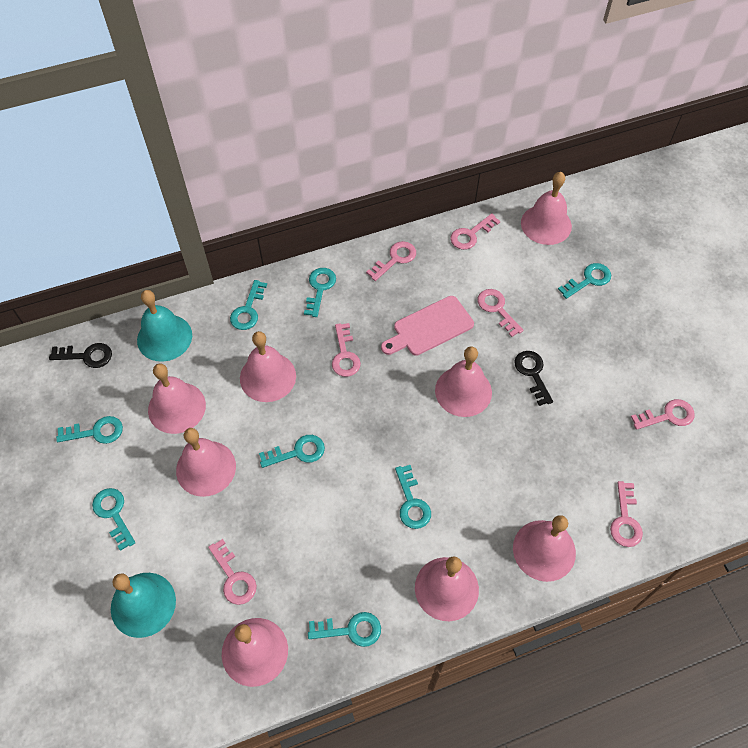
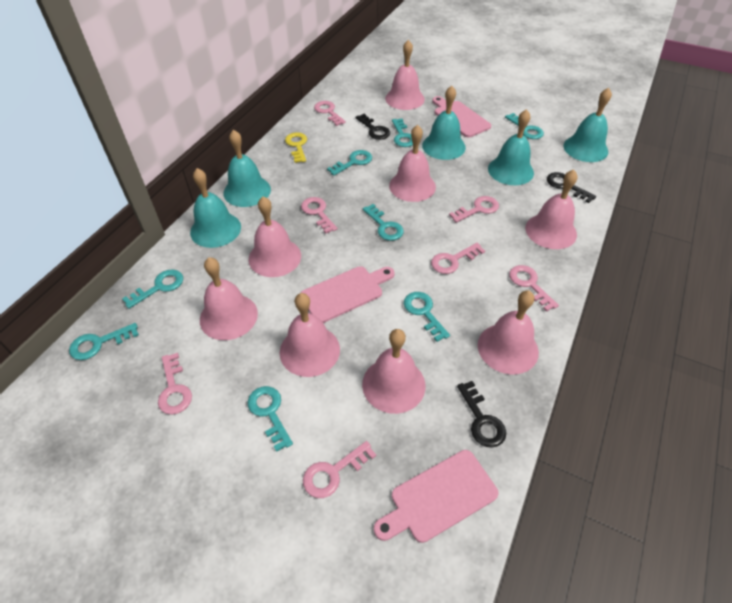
black key: 2 -> 3
pink cutting board: 1 -> 3
turquoise bell: 2 -> 5
yellow key: 0 -> 1

